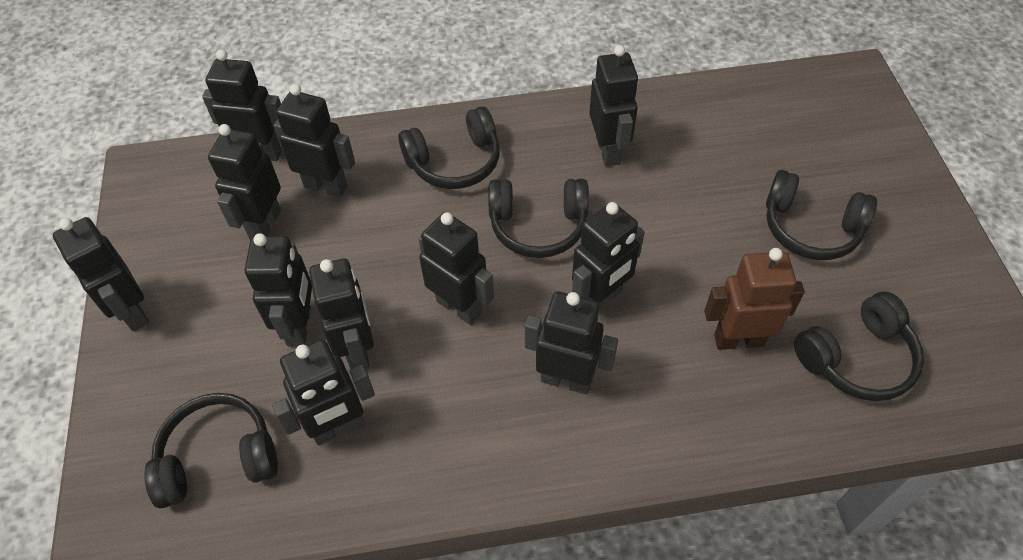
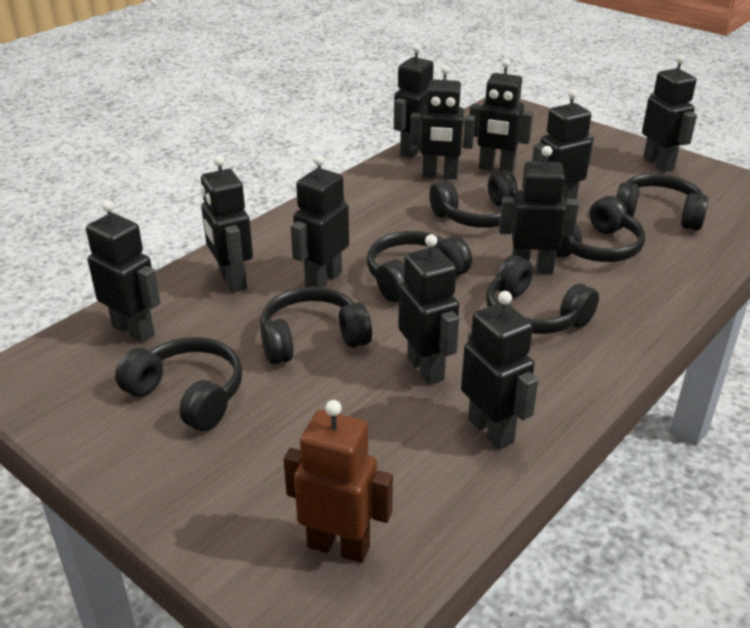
black headphones: 5 -> 7

